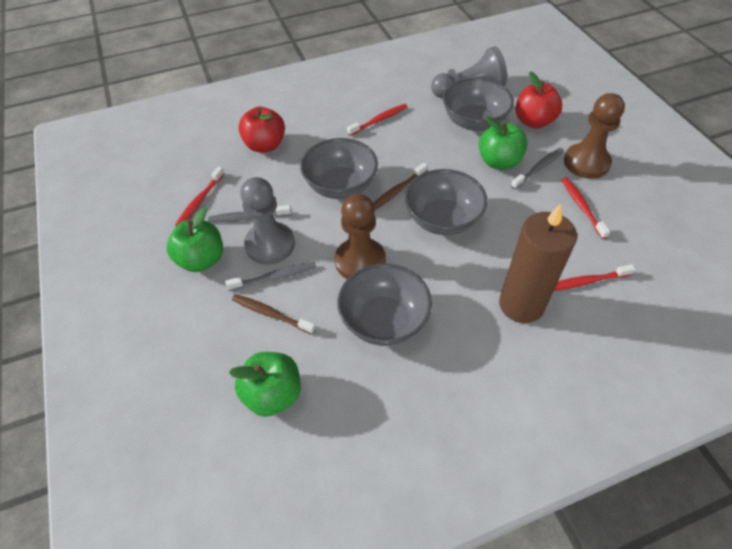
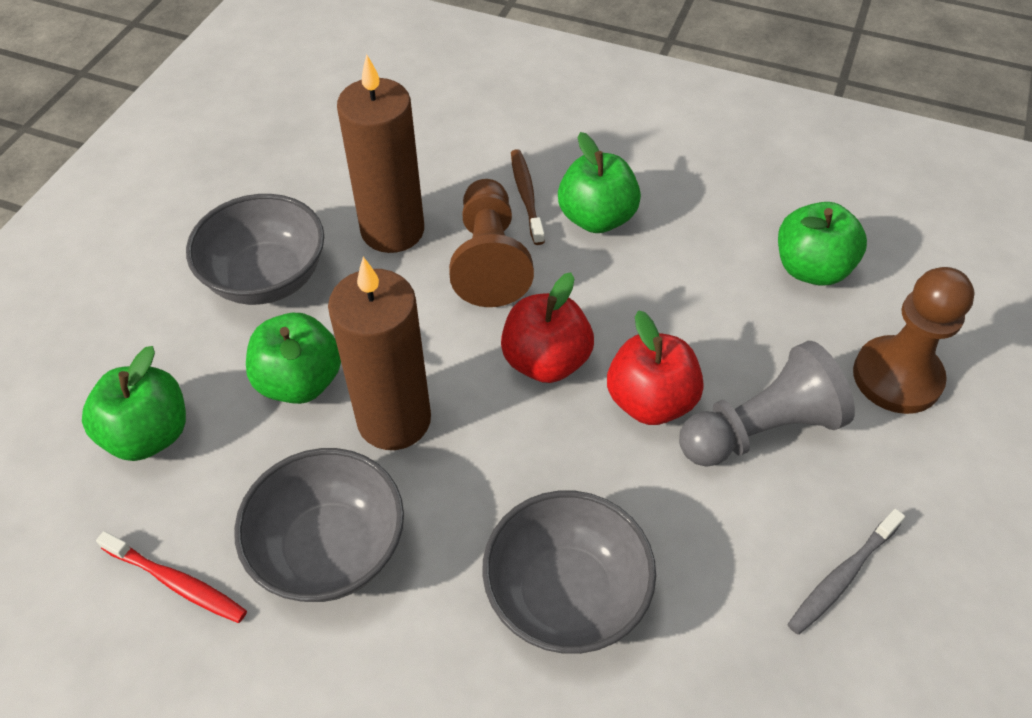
brown candle: 1 -> 2
brown toothbrush: 2 -> 1
green apple: 3 -> 4
grey bowl: 4 -> 3
grey pawn: 2 -> 1
grey toothbrush: 3 -> 1
red toothbrush: 4 -> 1

